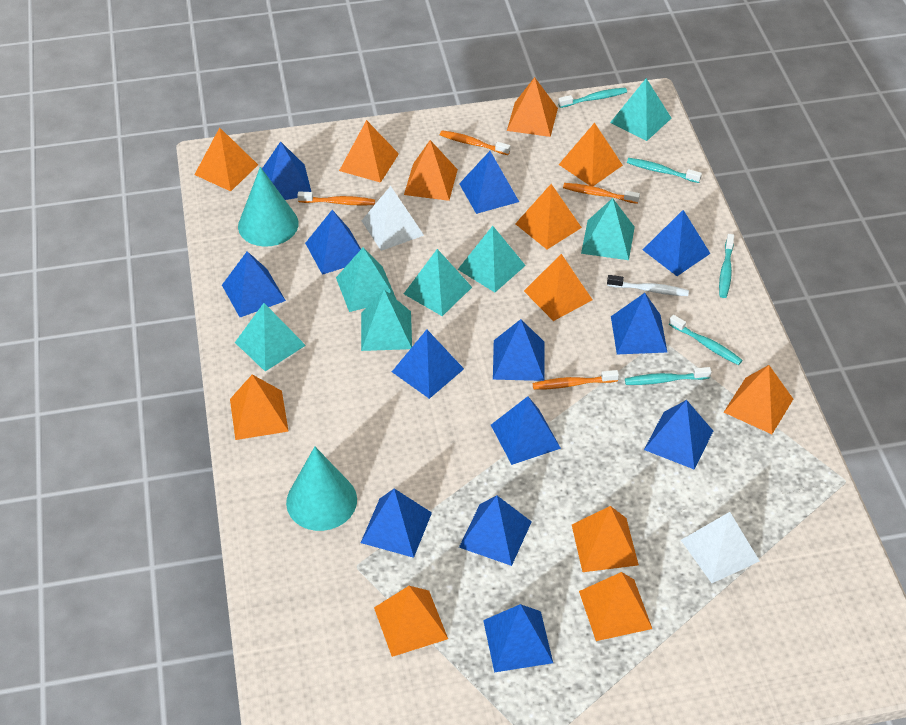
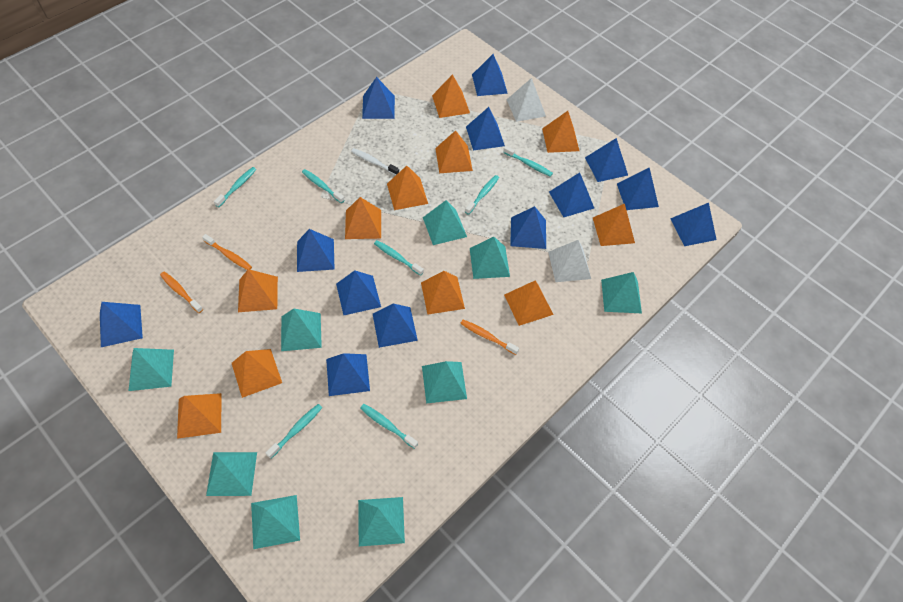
orange pyramid: 12 -> 11
orange toothbrush: 4 -> 3
turquoise cone: 2 -> 0
turquoise pyramid: 7 -> 9
turquoise toothbrush: 5 -> 7

